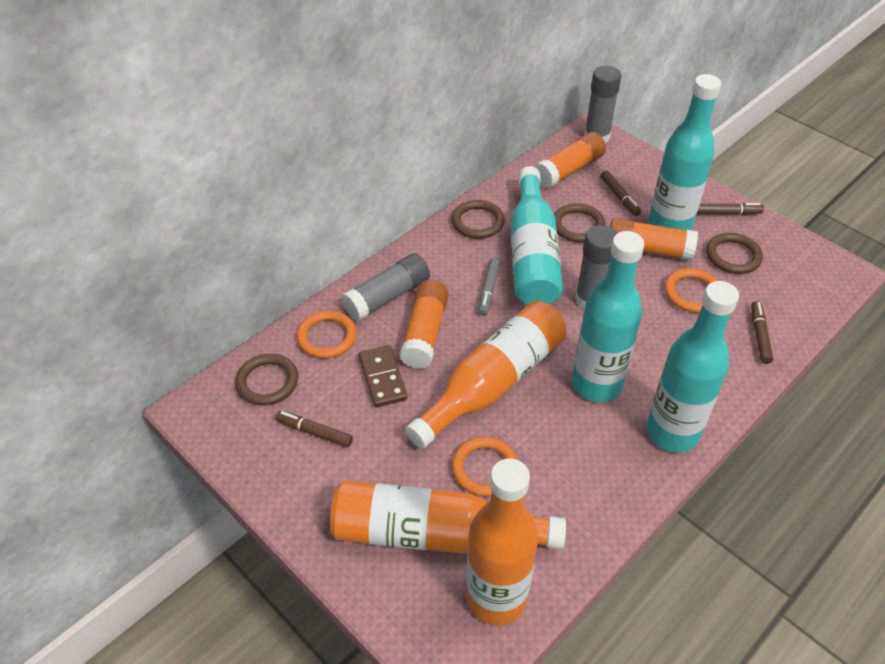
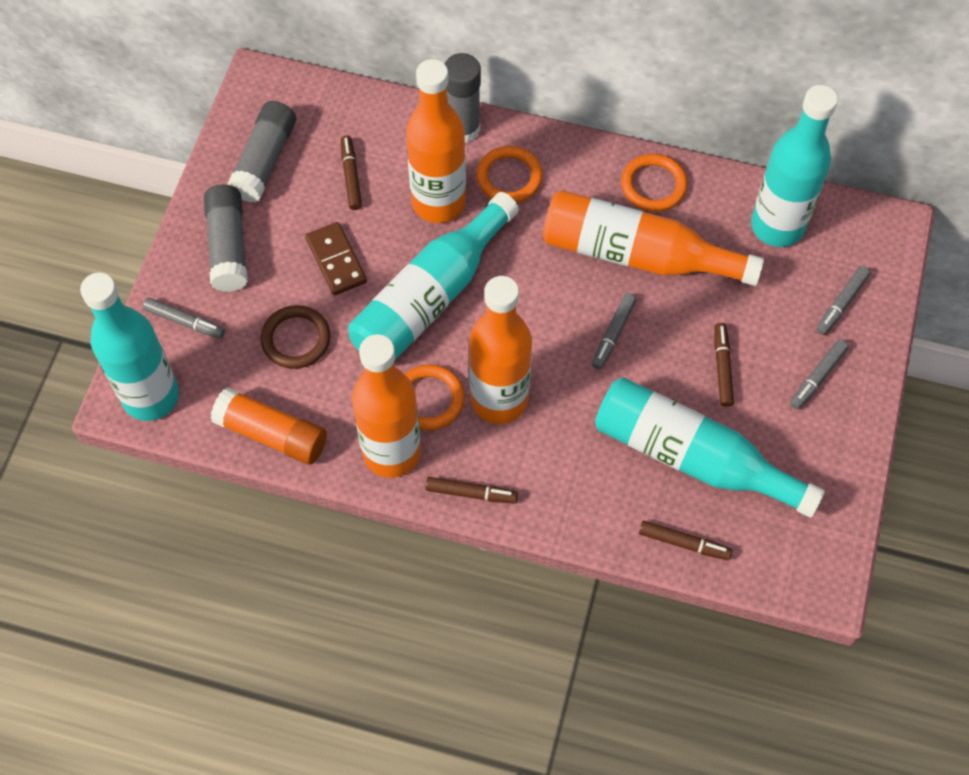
brown ring: 4 -> 1
grey marker: 1 -> 4
orange bottle: 3 -> 4
orange glue stick: 3 -> 1

